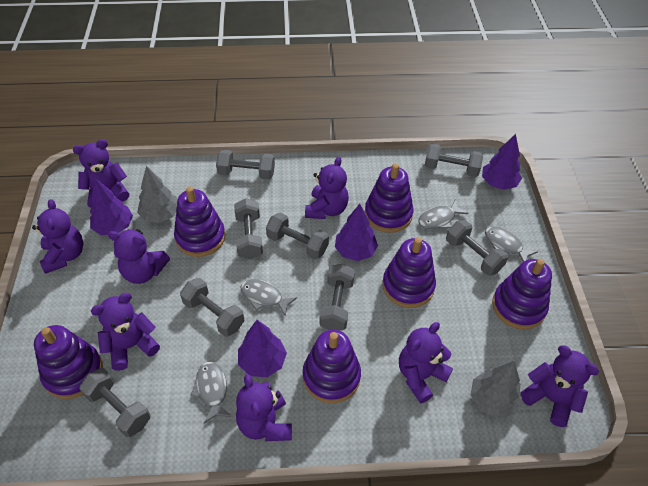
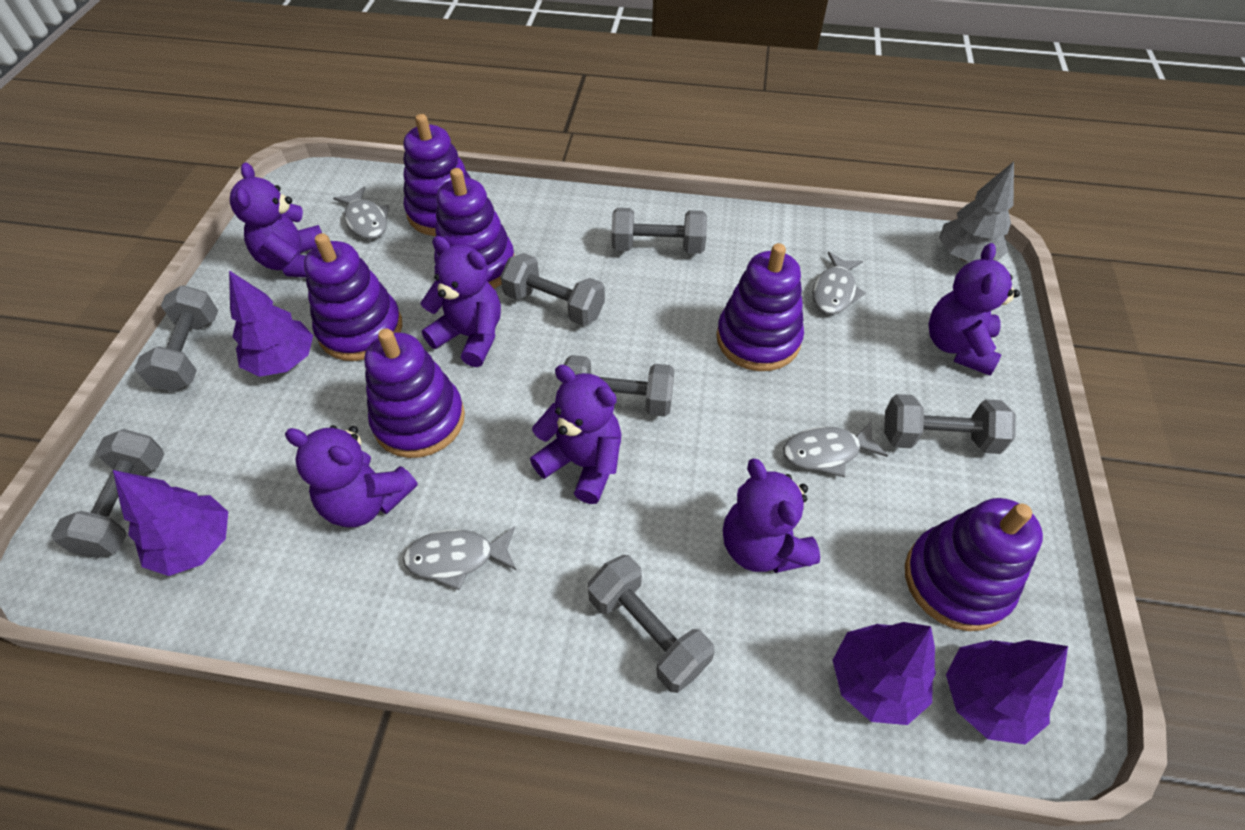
grey dumbbell: 8 -> 7
grey tree: 2 -> 1
purple teddy bear: 8 -> 6

